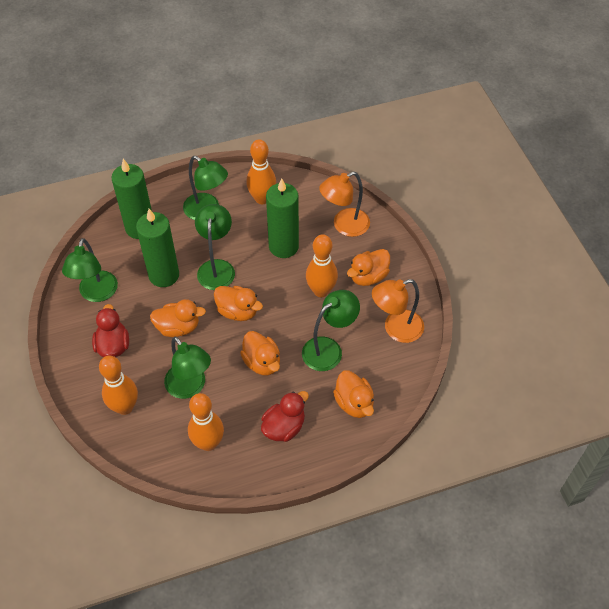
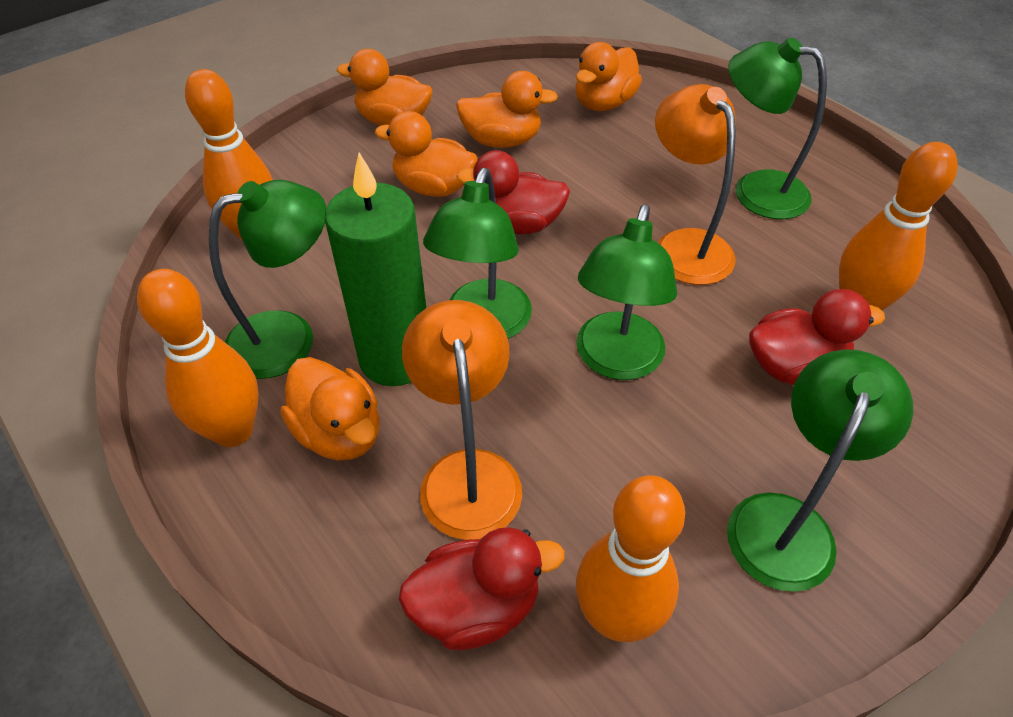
green candle: 3 -> 1
red duck: 2 -> 3

